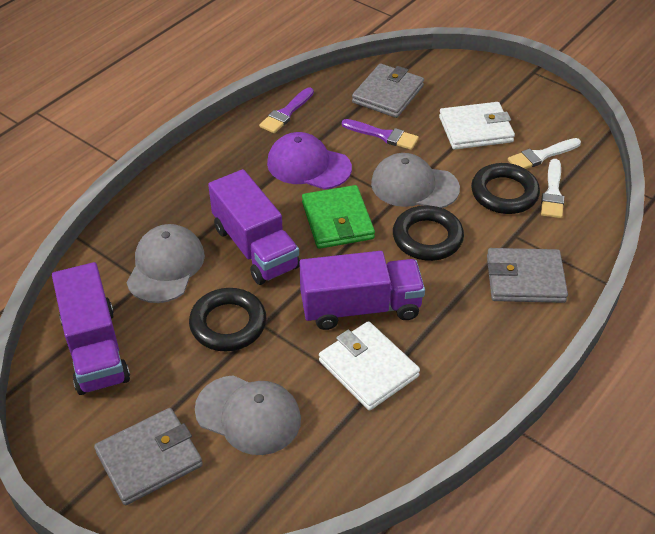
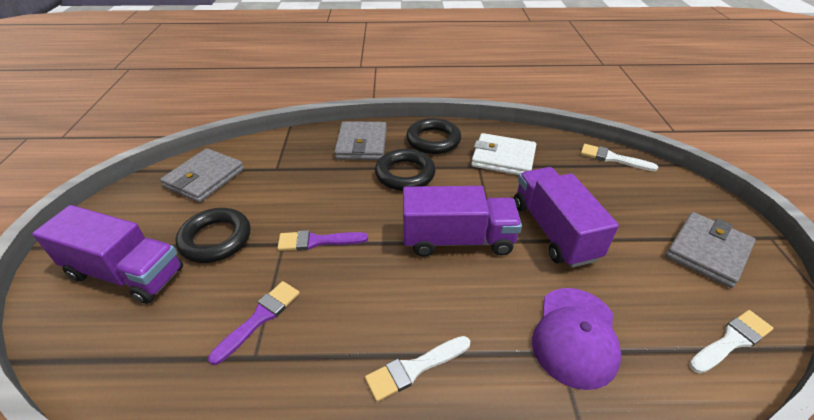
green wallet: 1 -> 0
grey cap: 3 -> 0
white brush: 2 -> 3
white wallet: 2 -> 1

